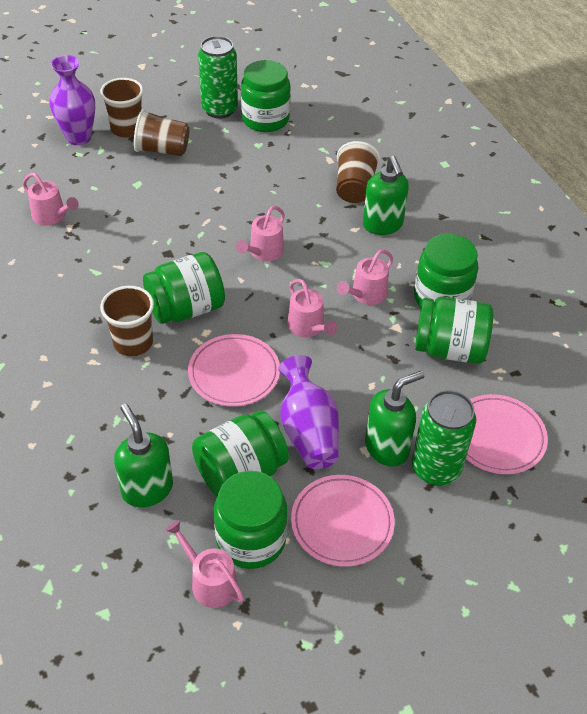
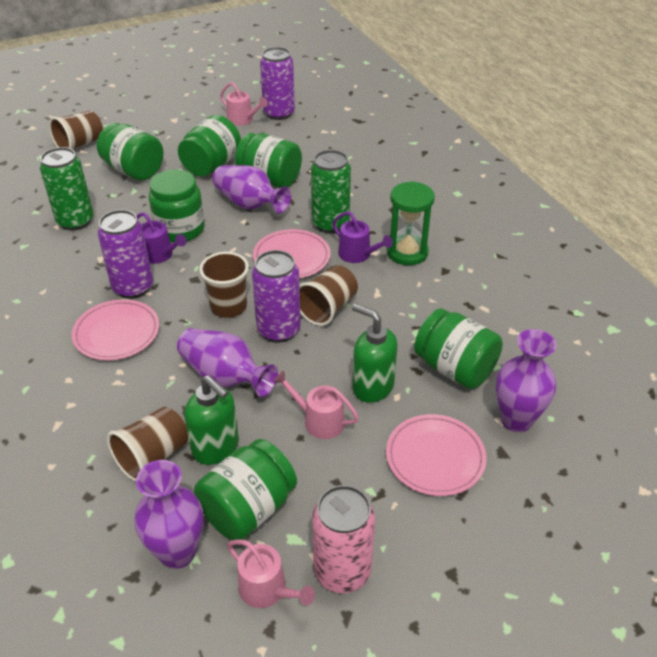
green hourglass: 0 -> 1
green soap dispenser: 3 -> 2
pink can: 0 -> 1
pink watering can: 5 -> 3
purple can: 0 -> 3
purple vase: 2 -> 4
purple watering can: 0 -> 2

